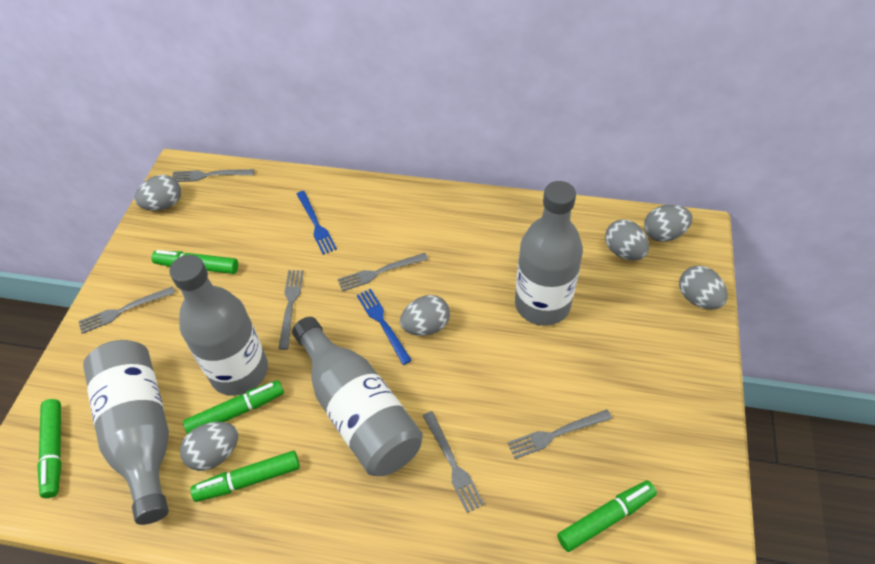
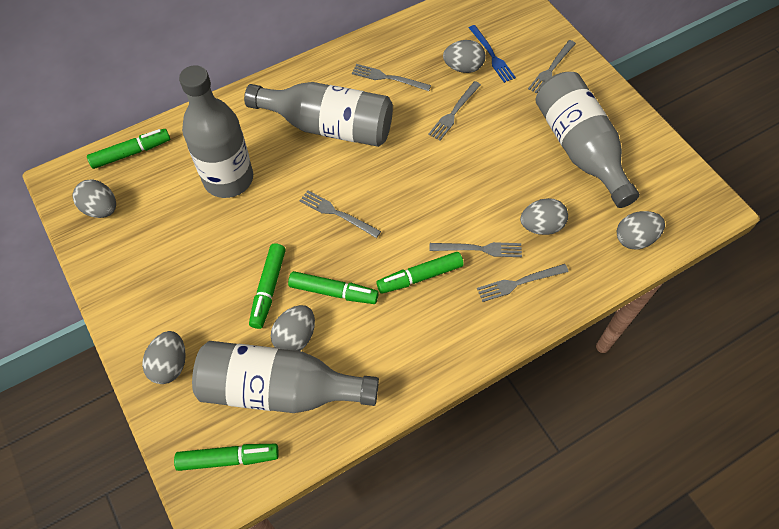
blue fork: 2 -> 1

